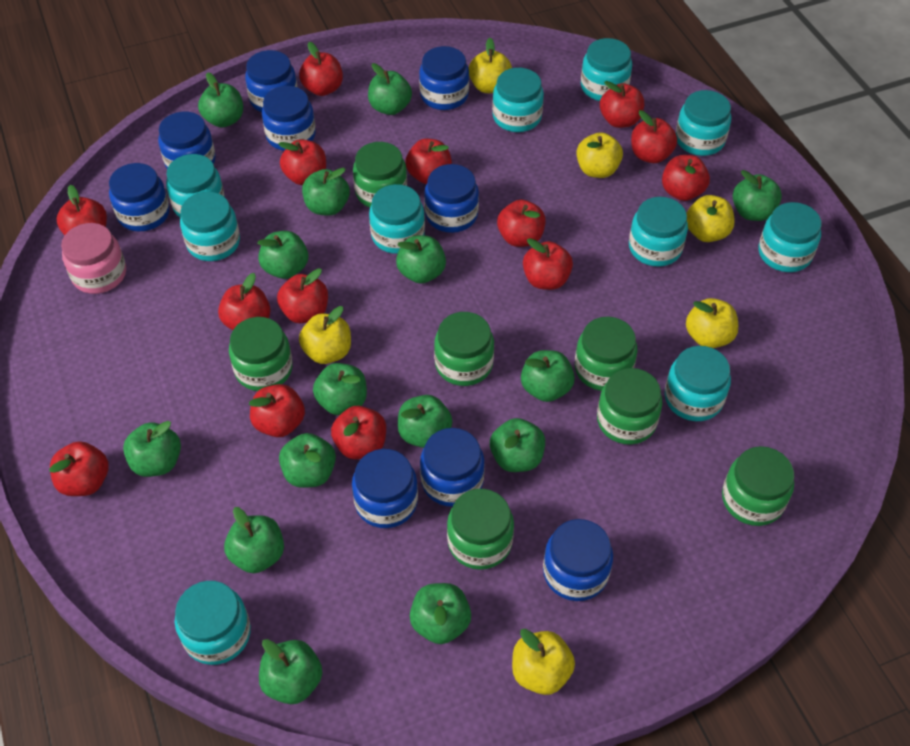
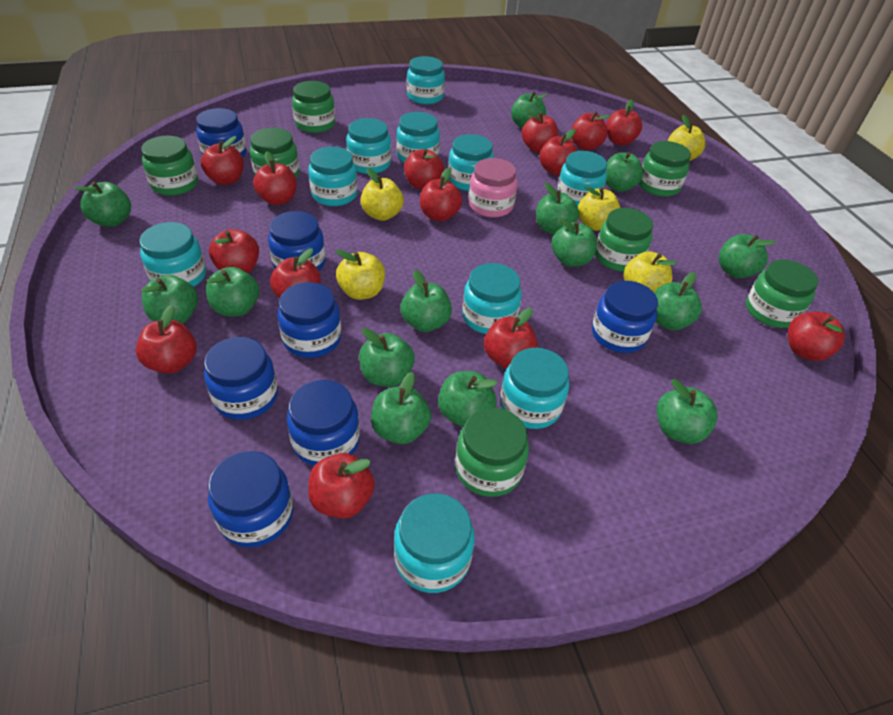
blue jar: 9 -> 7
green apple: 15 -> 14
yellow apple: 6 -> 5

